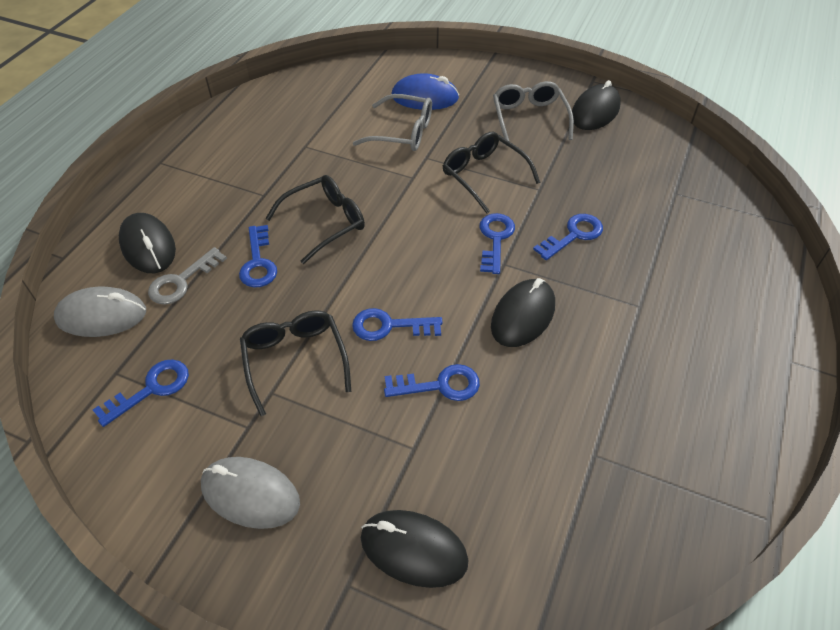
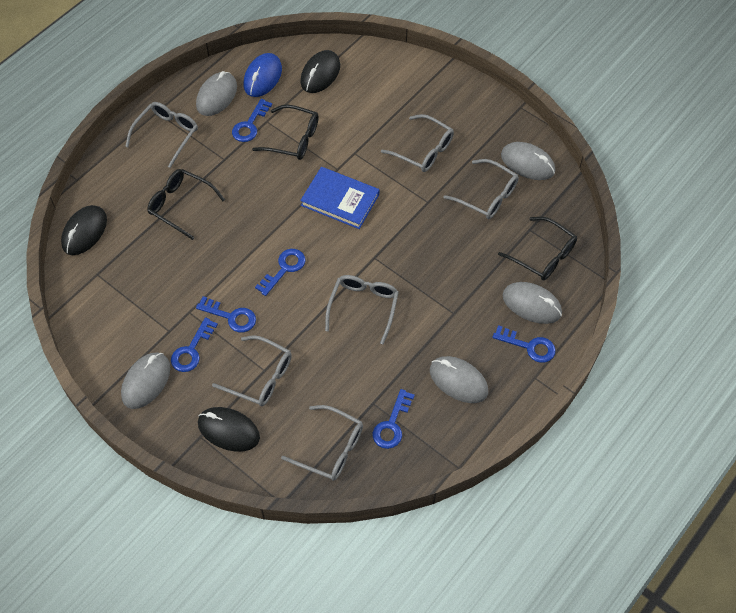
black mouse: 4 -> 3
blue book: 0 -> 1
grey glasses: 2 -> 6
grey key: 1 -> 0
grey mouse: 2 -> 5

